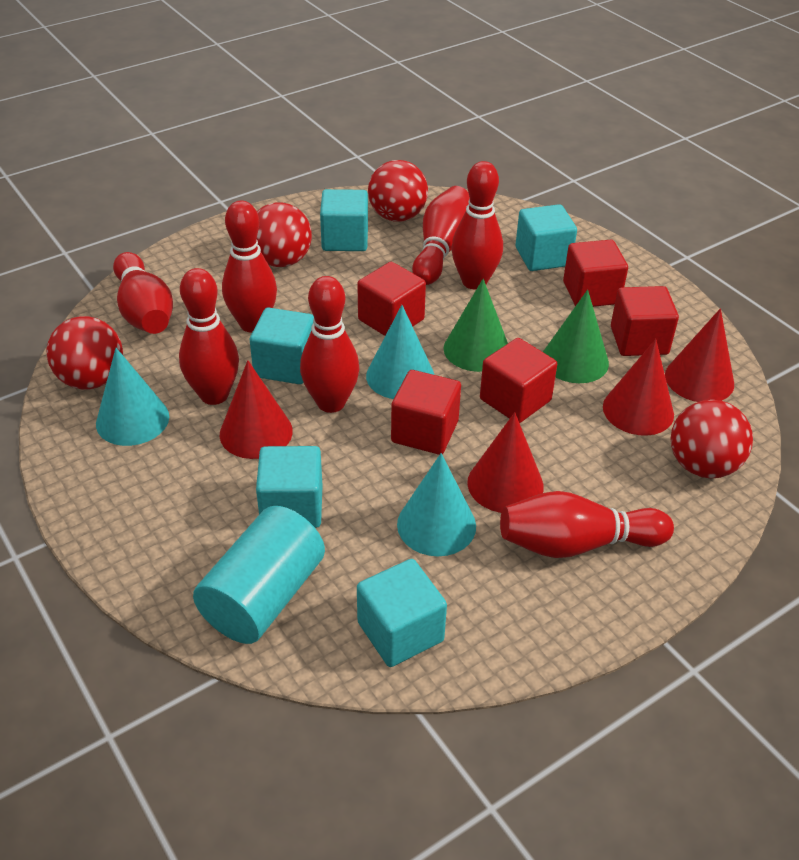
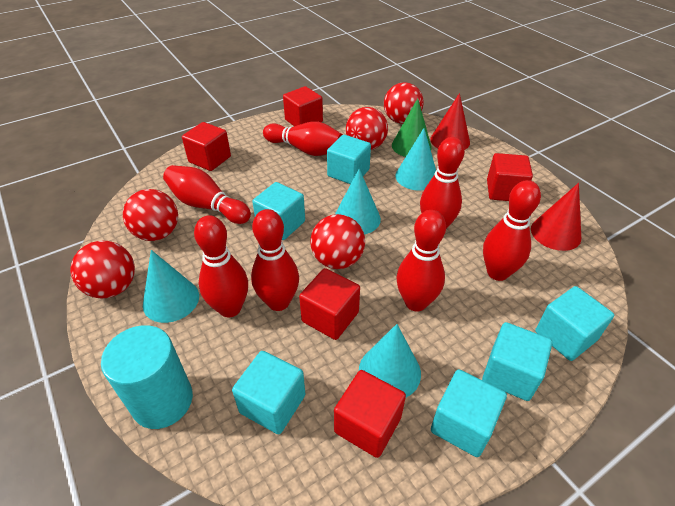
green cone: 2 -> 1
red ball: 4 -> 5
red cone: 4 -> 2
turquoise cone: 3 -> 4
turquoise cube: 5 -> 6

